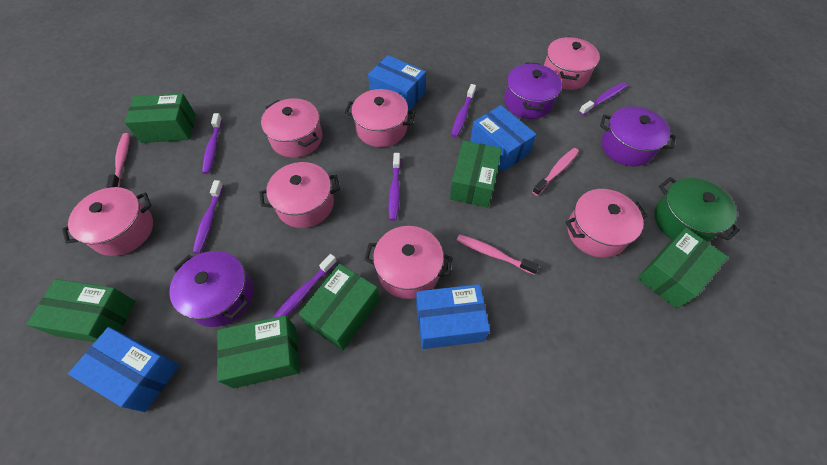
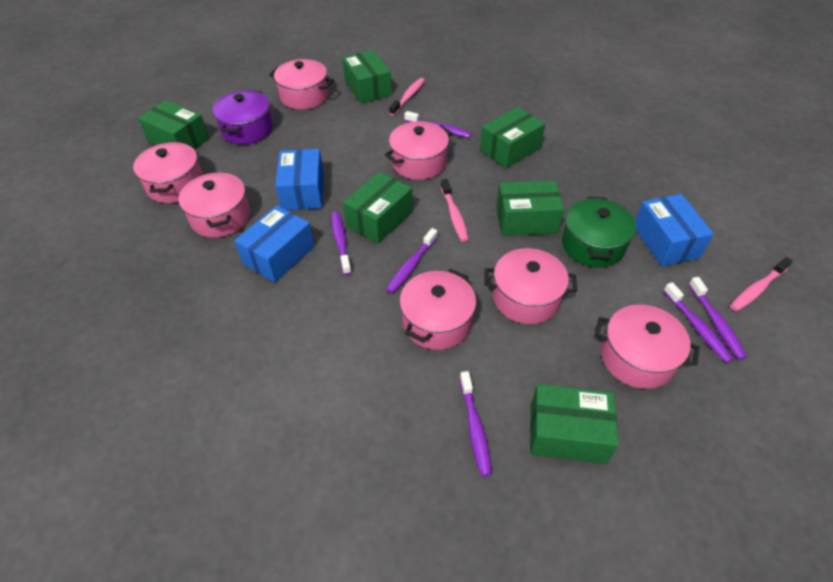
blue box: 4 -> 3
purple pot: 3 -> 1

